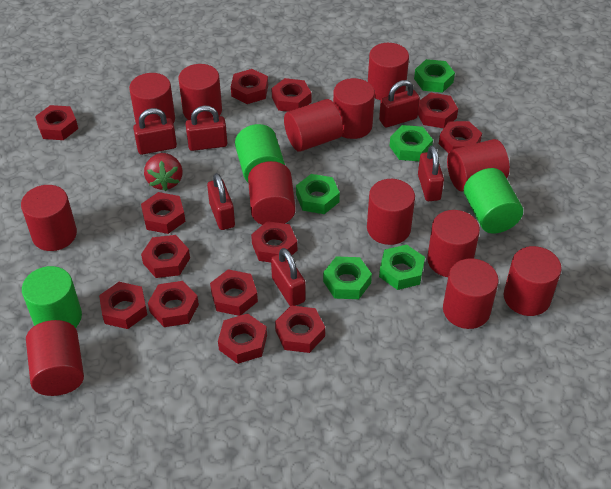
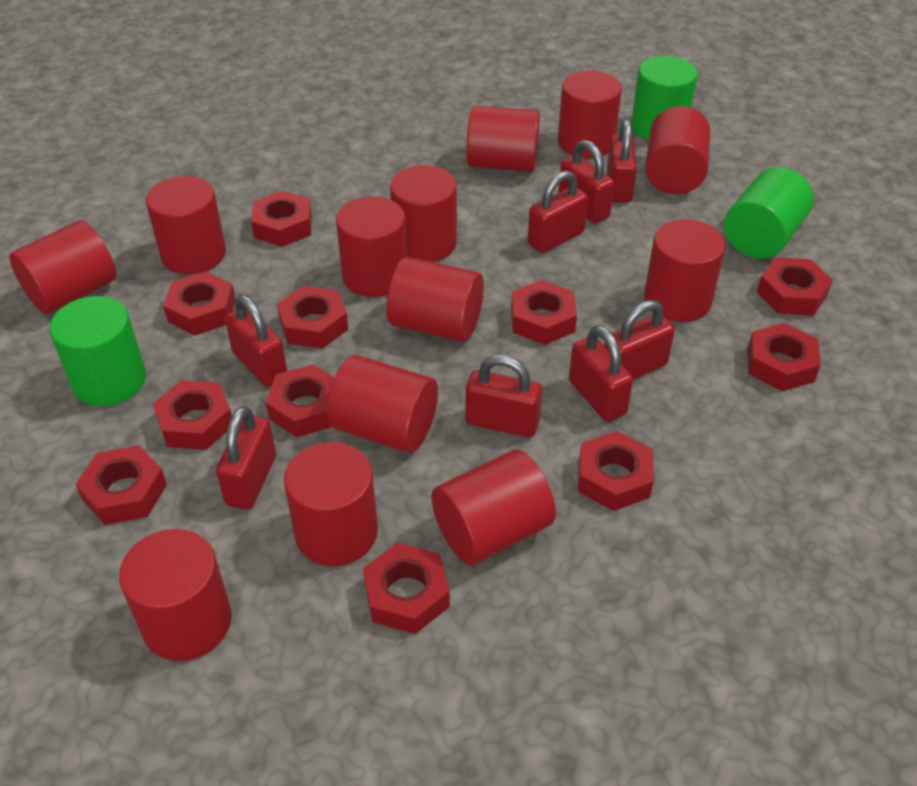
green nut: 5 -> 0
red nut: 13 -> 11
red padlock: 6 -> 8
red strawberry: 1 -> 0

